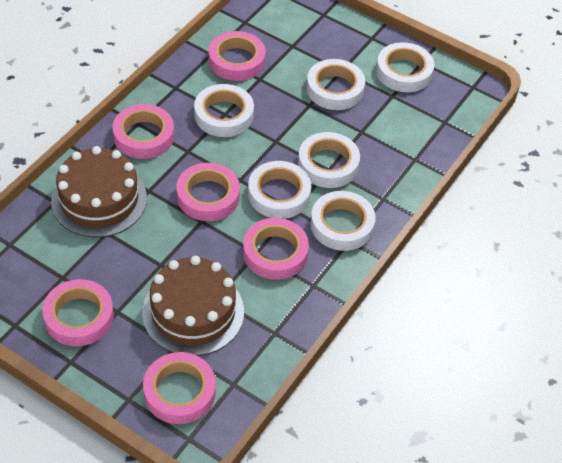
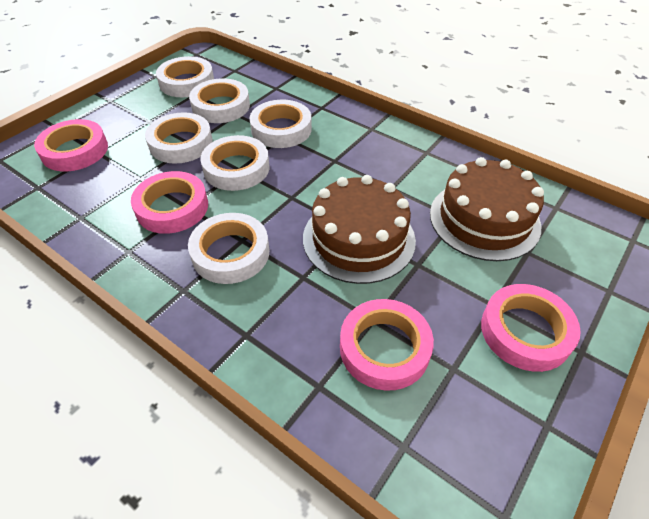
pink tape: 6 -> 4

